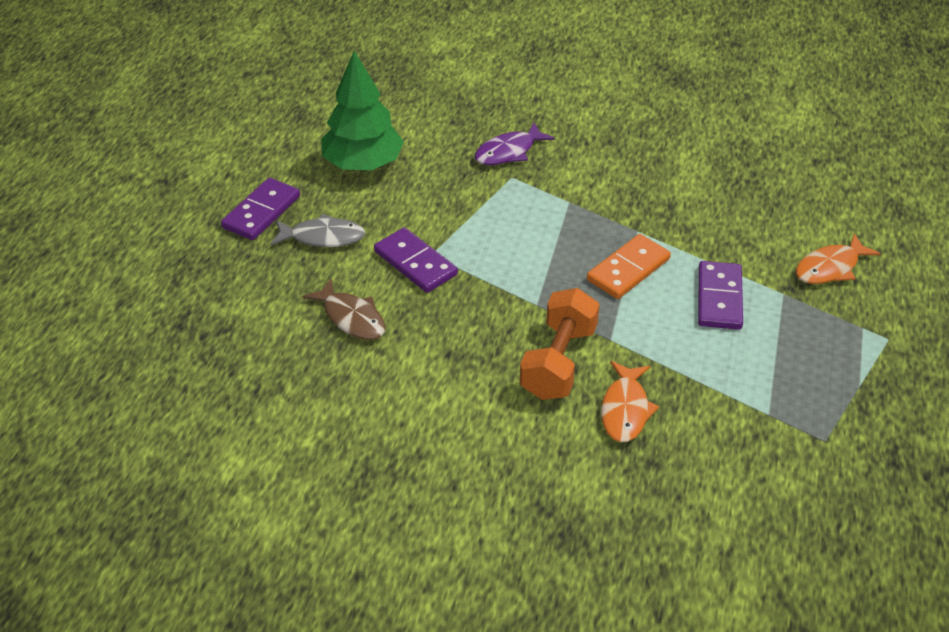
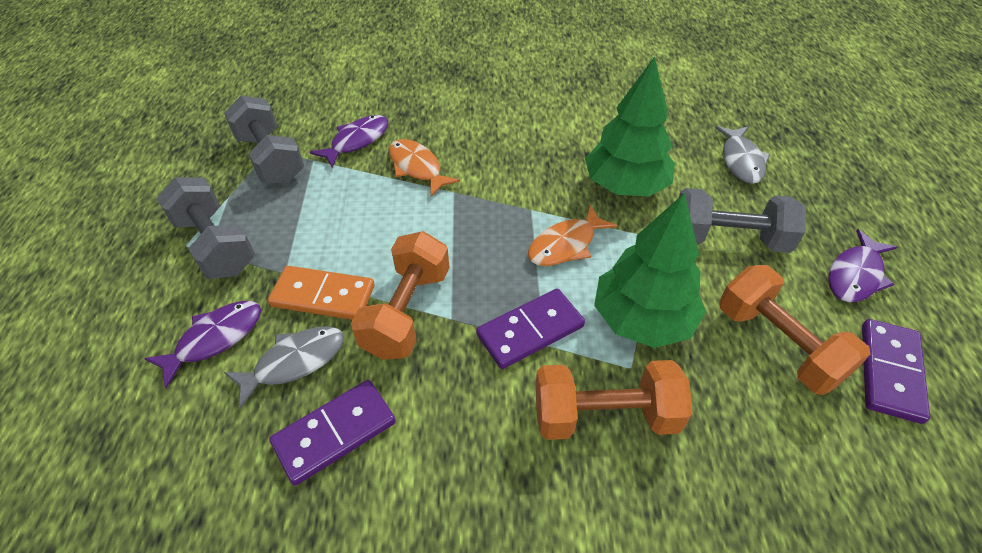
brown fish: 1 -> 0
green tree: 1 -> 2
grey dumbbell: 0 -> 3
grey fish: 1 -> 2
orange dumbbell: 1 -> 3
purple fish: 1 -> 3

